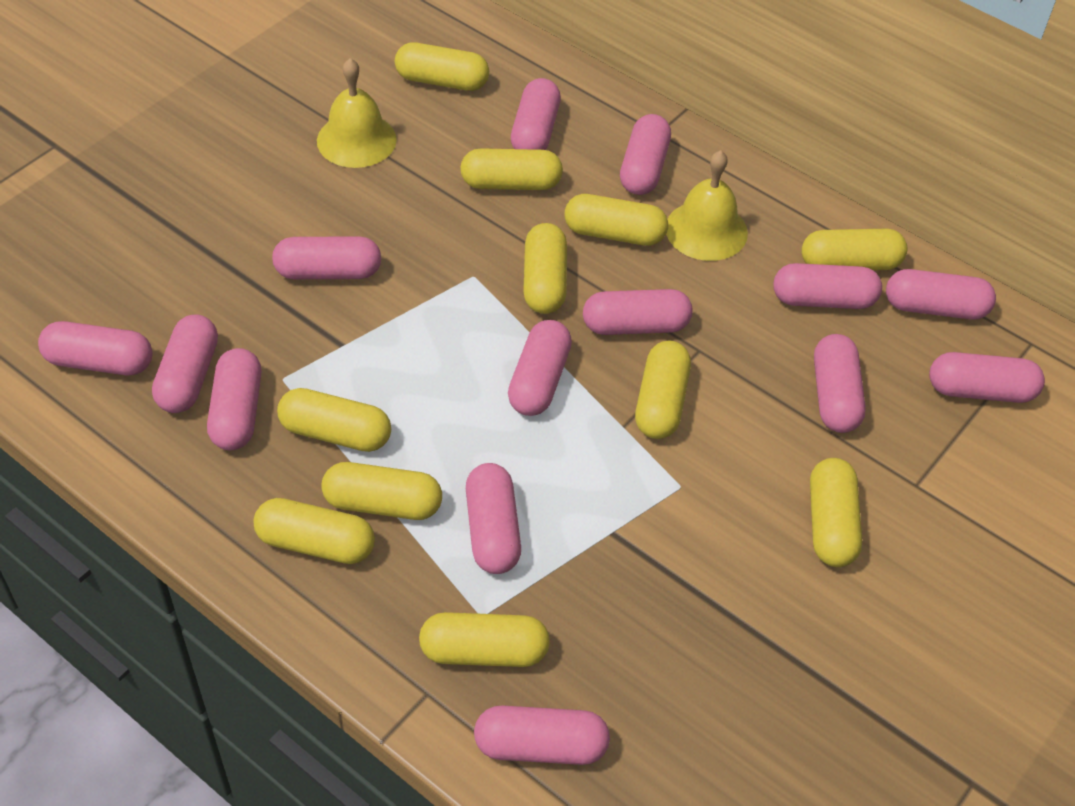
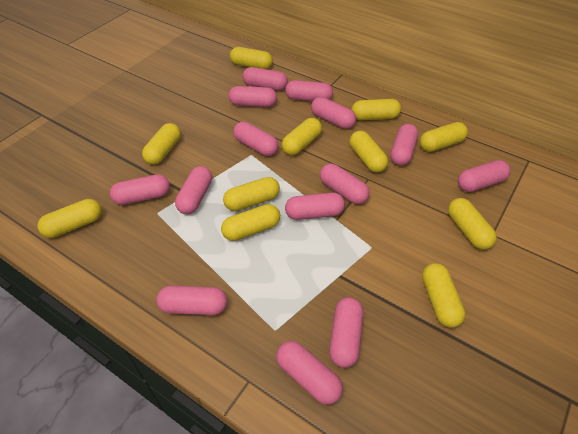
yellow bell: 2 -> 0

